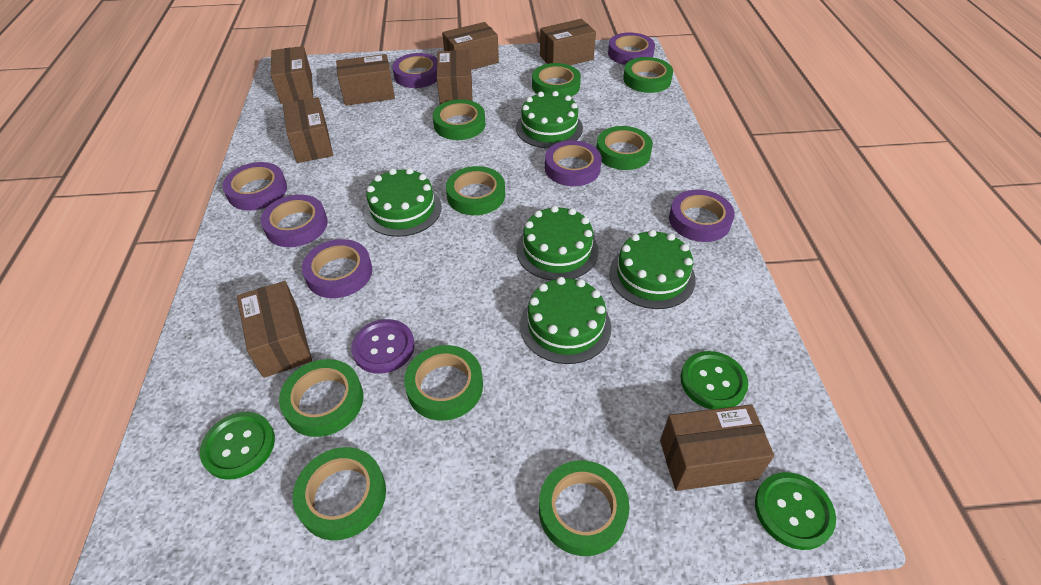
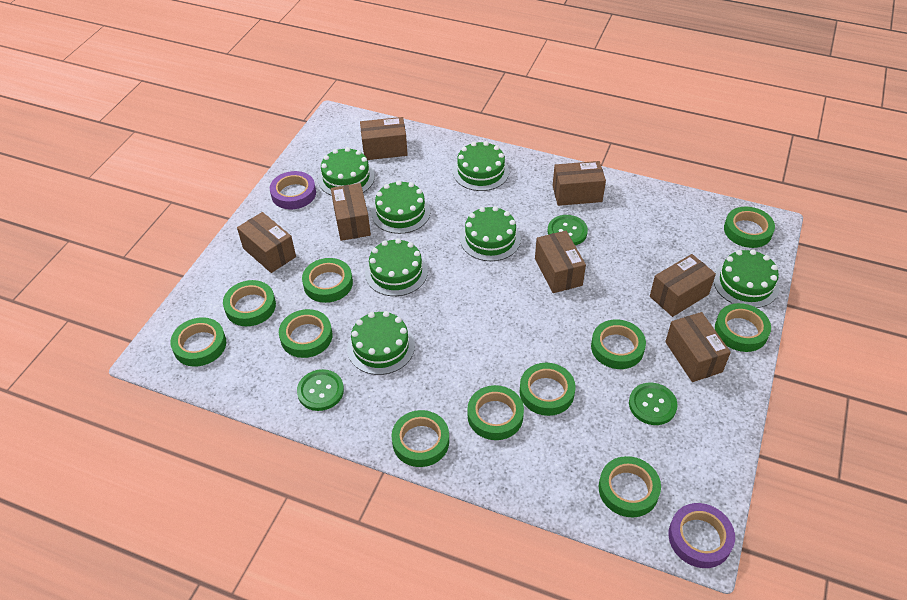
brown box: 8 -> 7
green cake: 5 -> 7
green tape: 9 -> 11
purple button: 1 -> 0
purple tape: 7 -> 2

